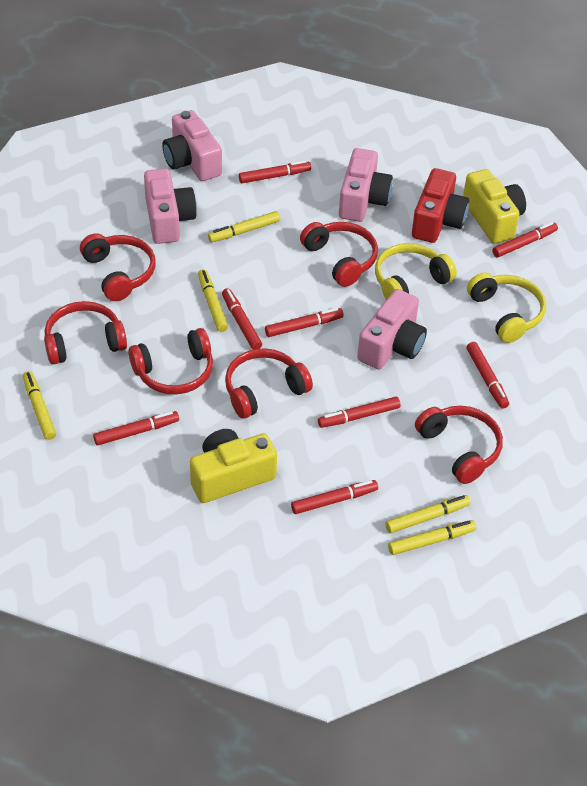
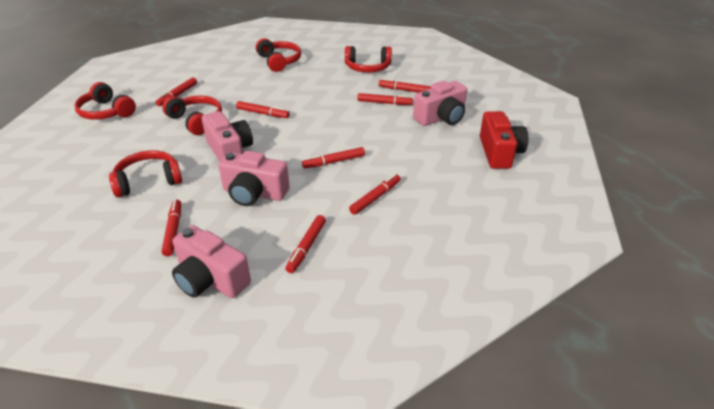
red headphones: 6 -> 5
yellow camera: 2 -> 0
yellow headphones: 2 -> 0
yellow marker: 5 -> 0

